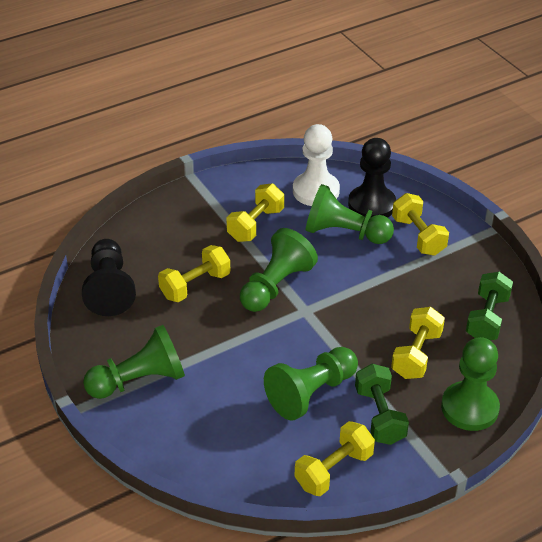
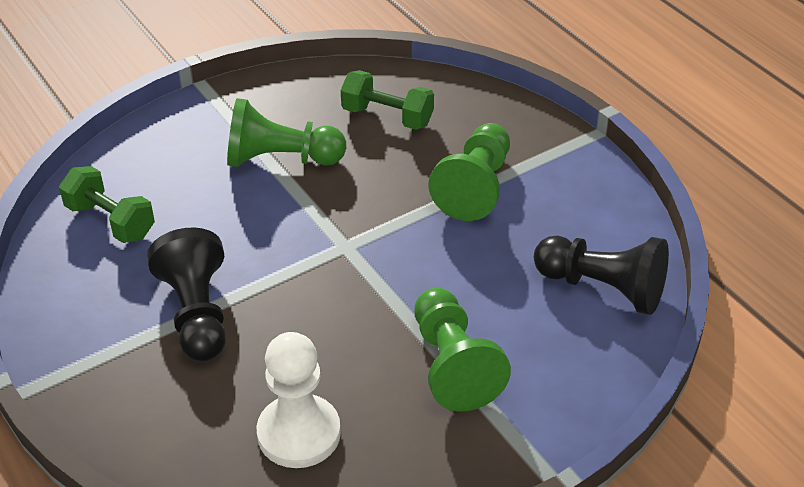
green pawn: 5 -> 3
yellow dumbbell: 5 -> 0

